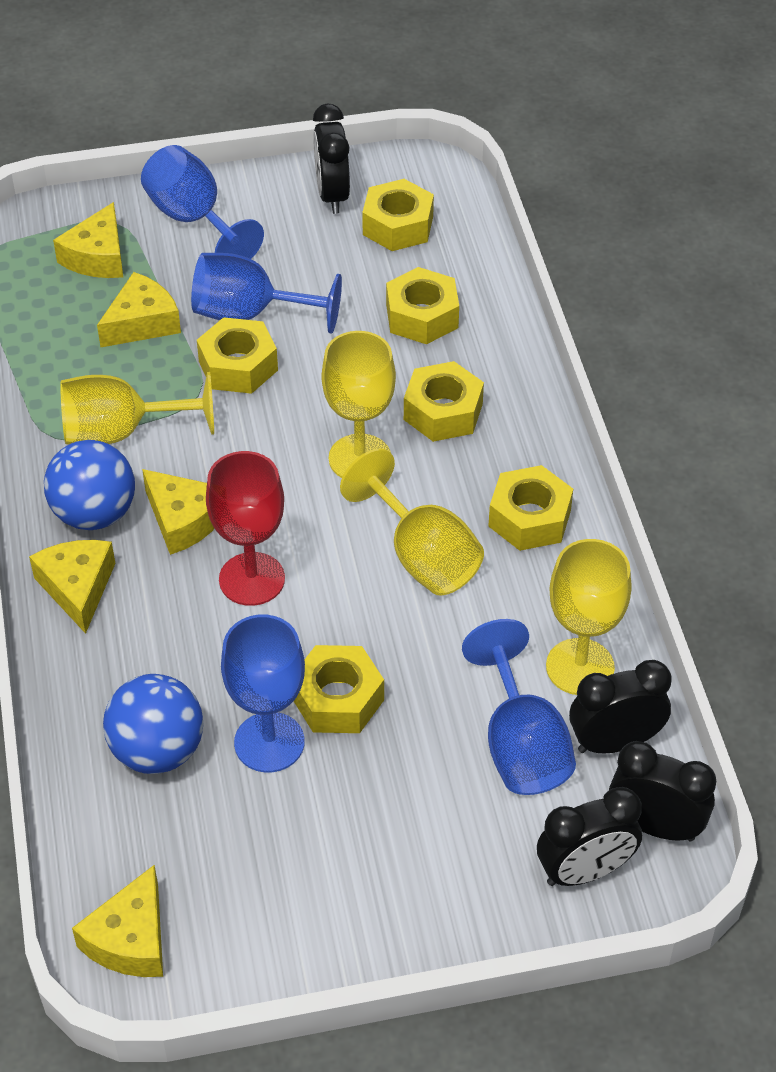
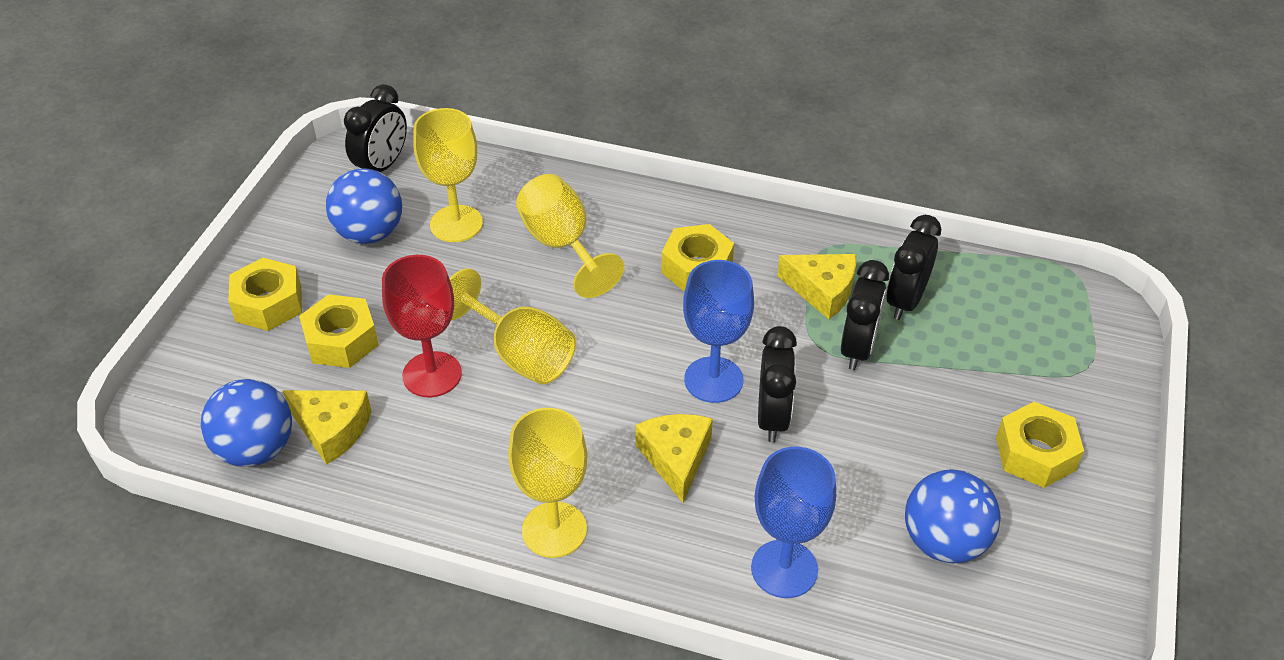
blue ball: 2 -> 3
blue goblet: 4 -> 2
yellow cheese: 5 -> 3
yellow nut: 6 -> 4

